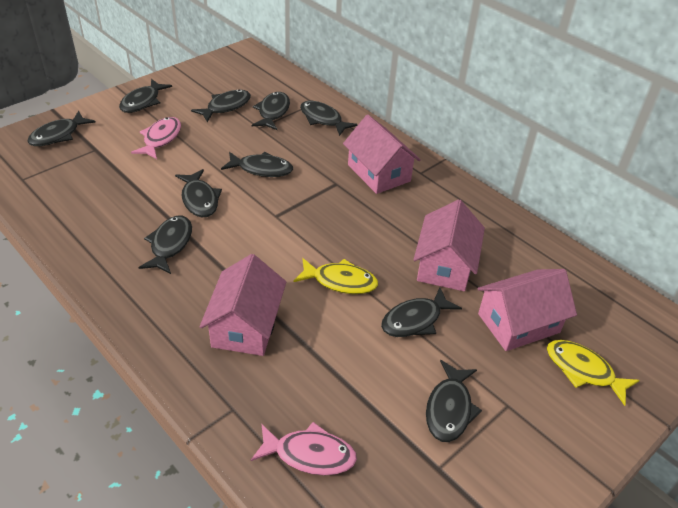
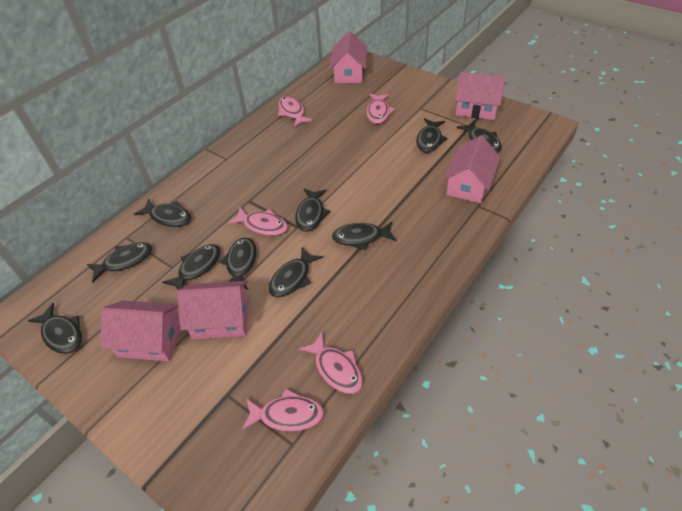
pink fish: 2 -> 5
pink house: 4 -> 5
yellow fish: 2 -> 0

